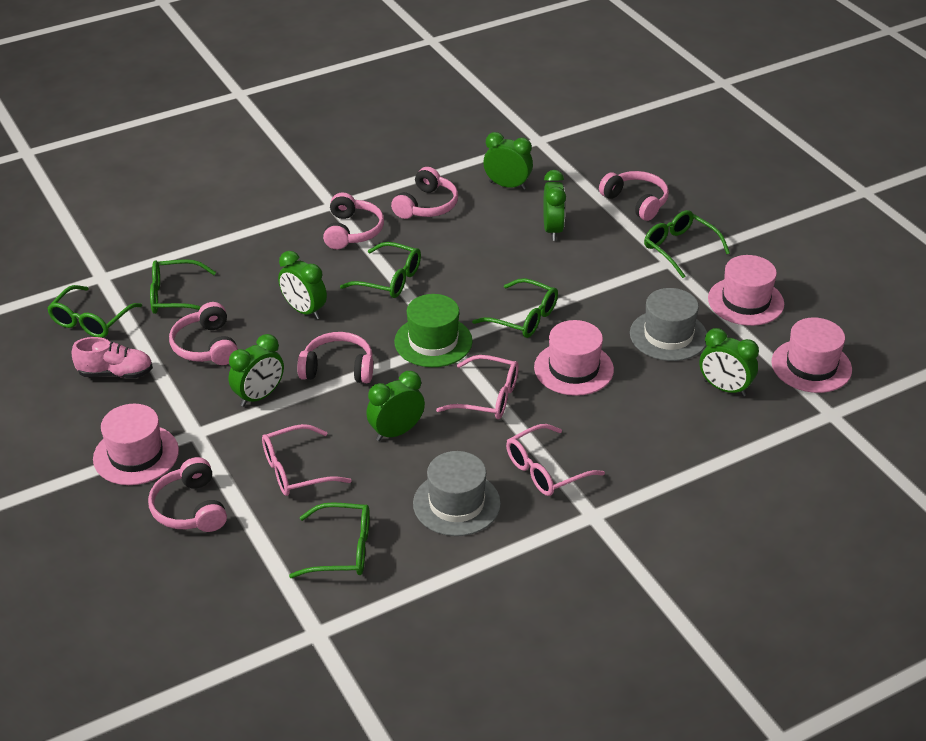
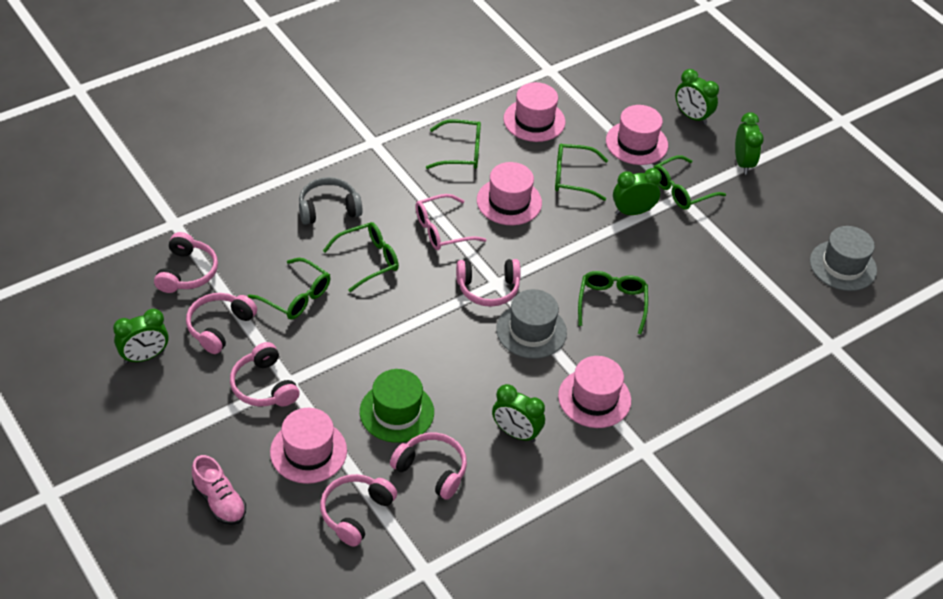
green clock: 6 -> 5
grey headphones: 0 -> 1
pink glasses: 3 -> 1
pink hat: 4 -> 5

